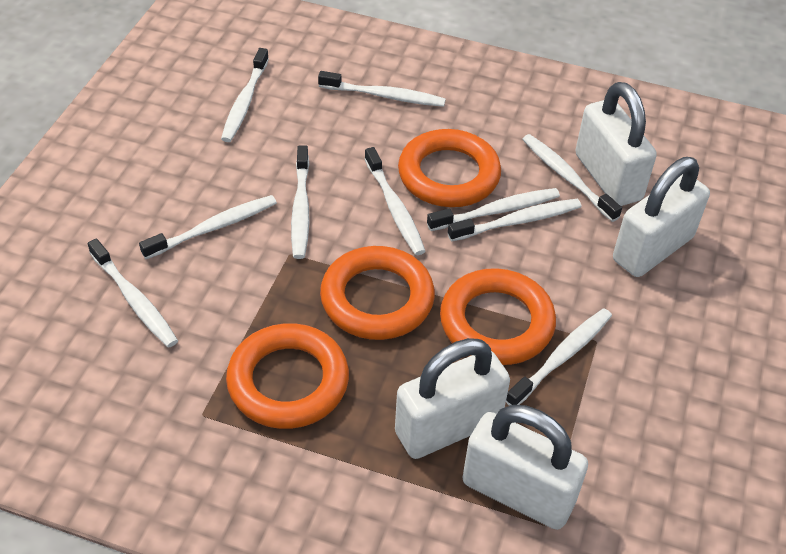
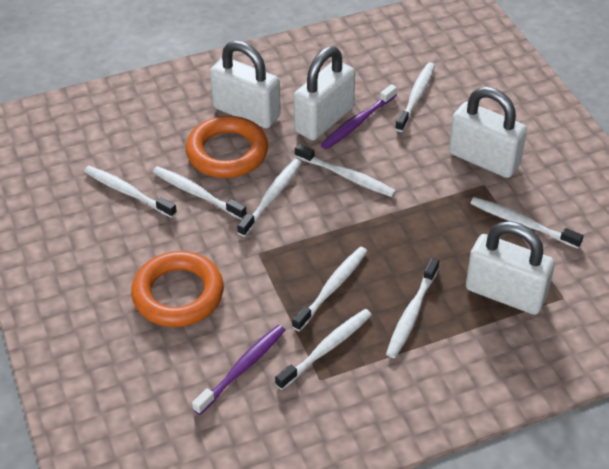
orange ring: 4 -> 2
purple toothbrush: 0 -> 2
white toothbrush: 10 -> 9

